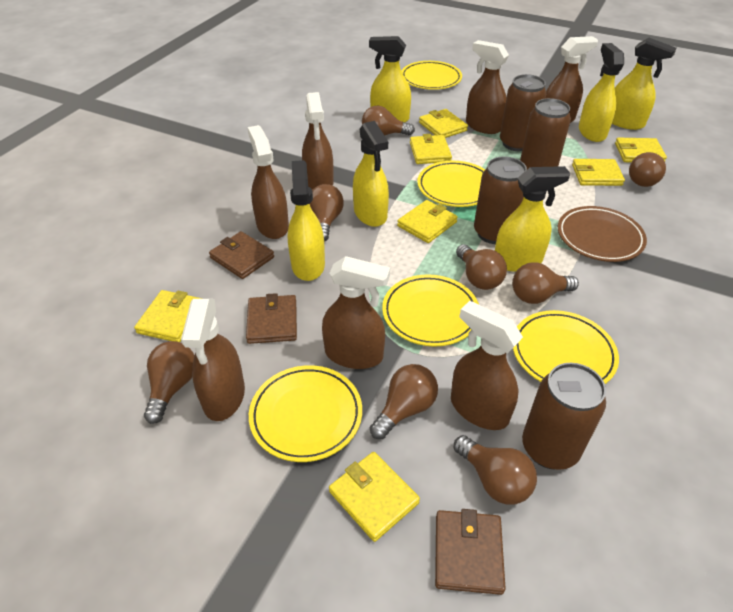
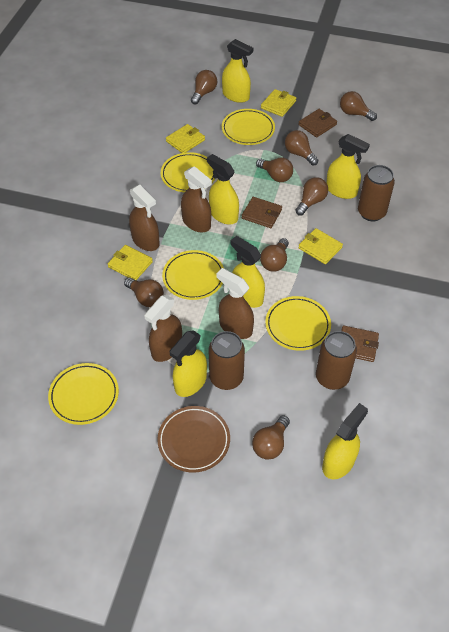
brown can: 4 -> 3
brown spray bottle: 7 -> 4
yellow wallet: 7 -> 4

